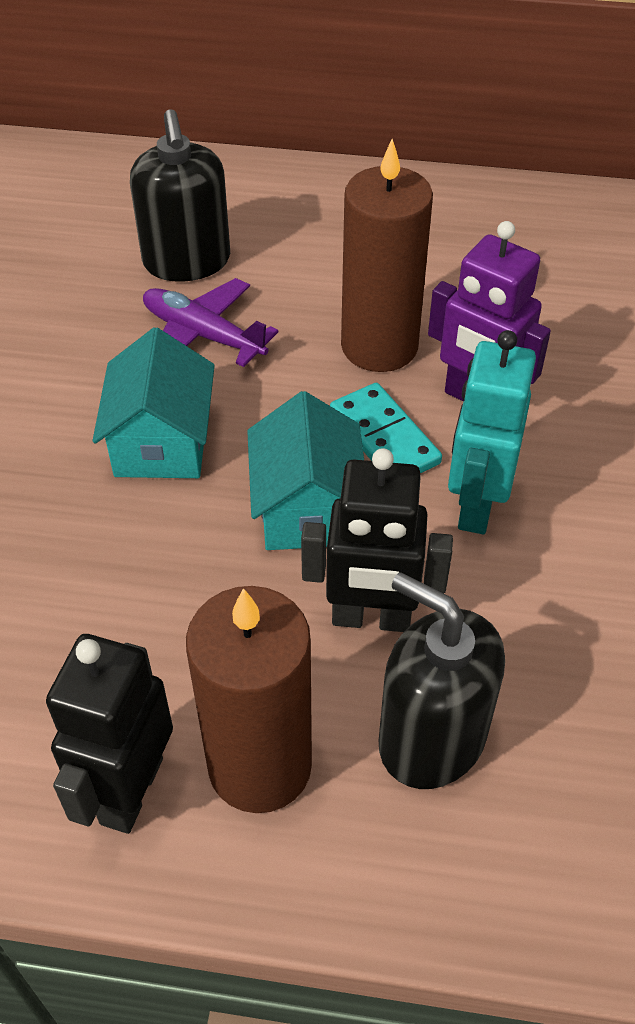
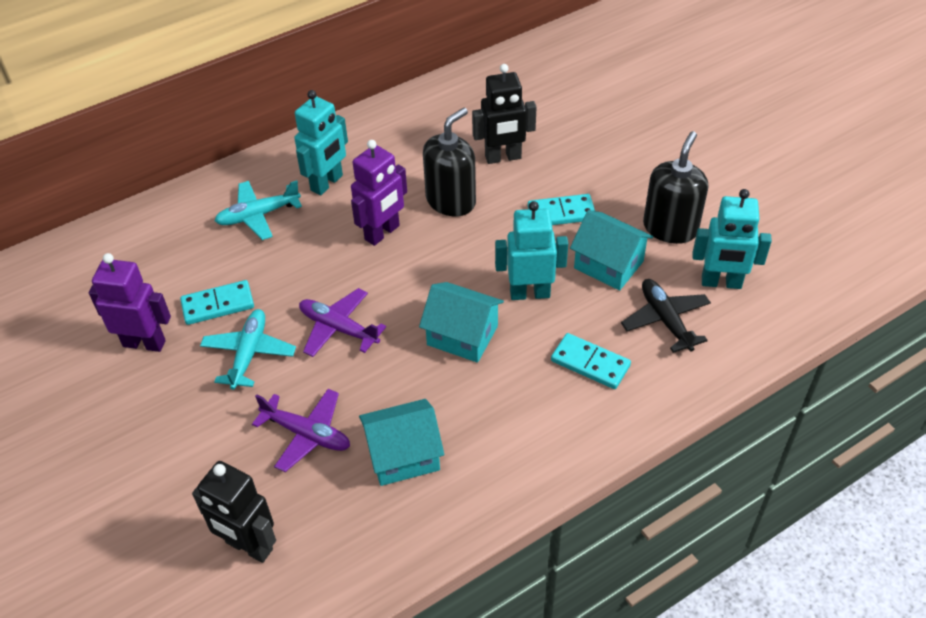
black plane: 0 -> 1
brown candle: 2 -> 0
purple plane: 1 -> 2
purple robot: 1 -> 2
turquoise domino: 1 -> 3
turquoise house: 2 -> 3
turquoise plane: 0 -> 2
turquoise robot: 1 -> 3

